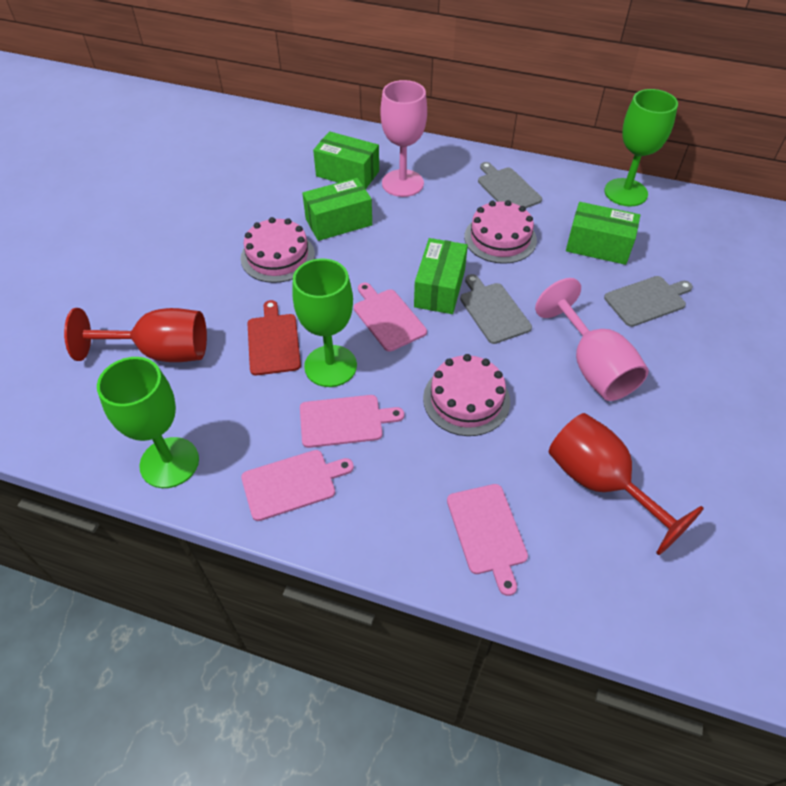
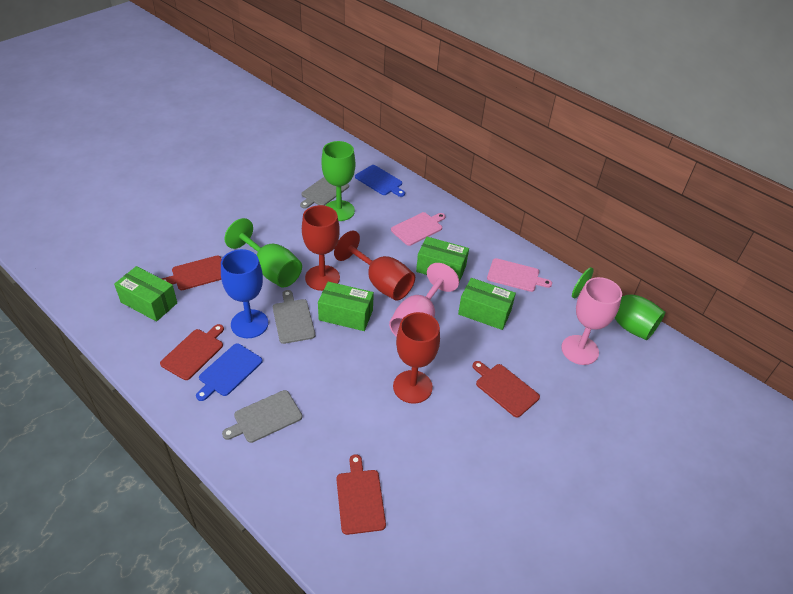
blue cutting board: 0 -> 2
blue goblet: 0 -> 1
pink cake: 3 -> 0
pink cutting board: 4 -> 2
red cutting board: 1 -> 4
red goblet: 2 -> 3

